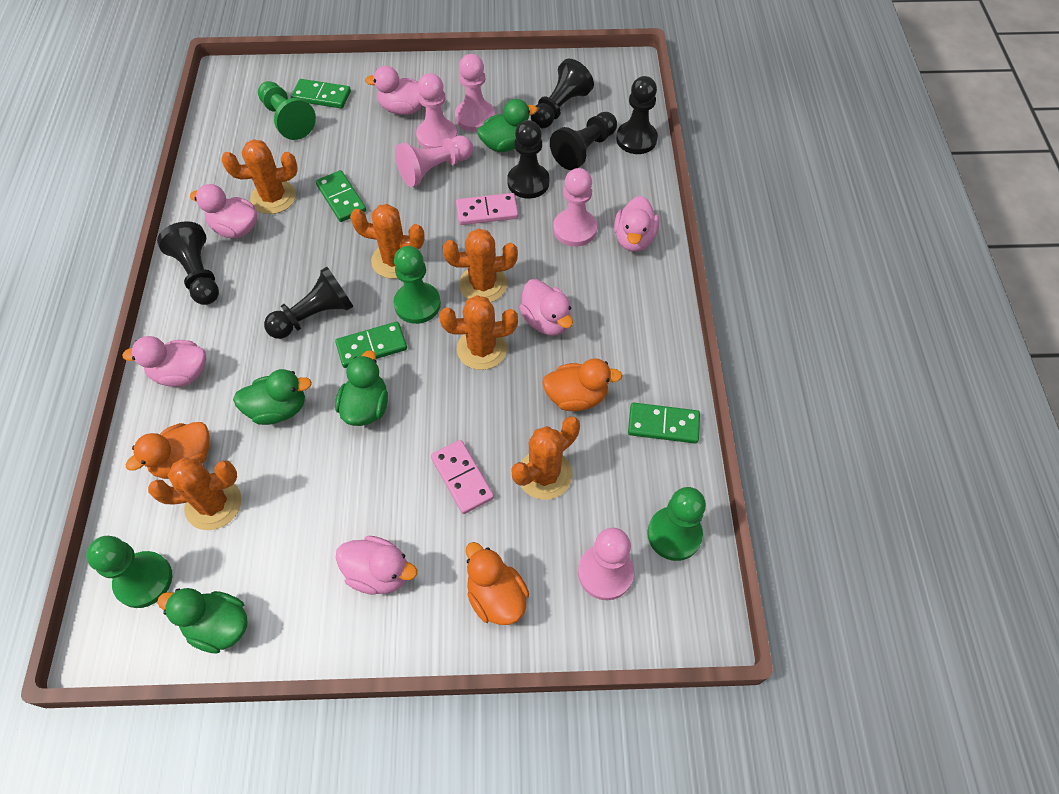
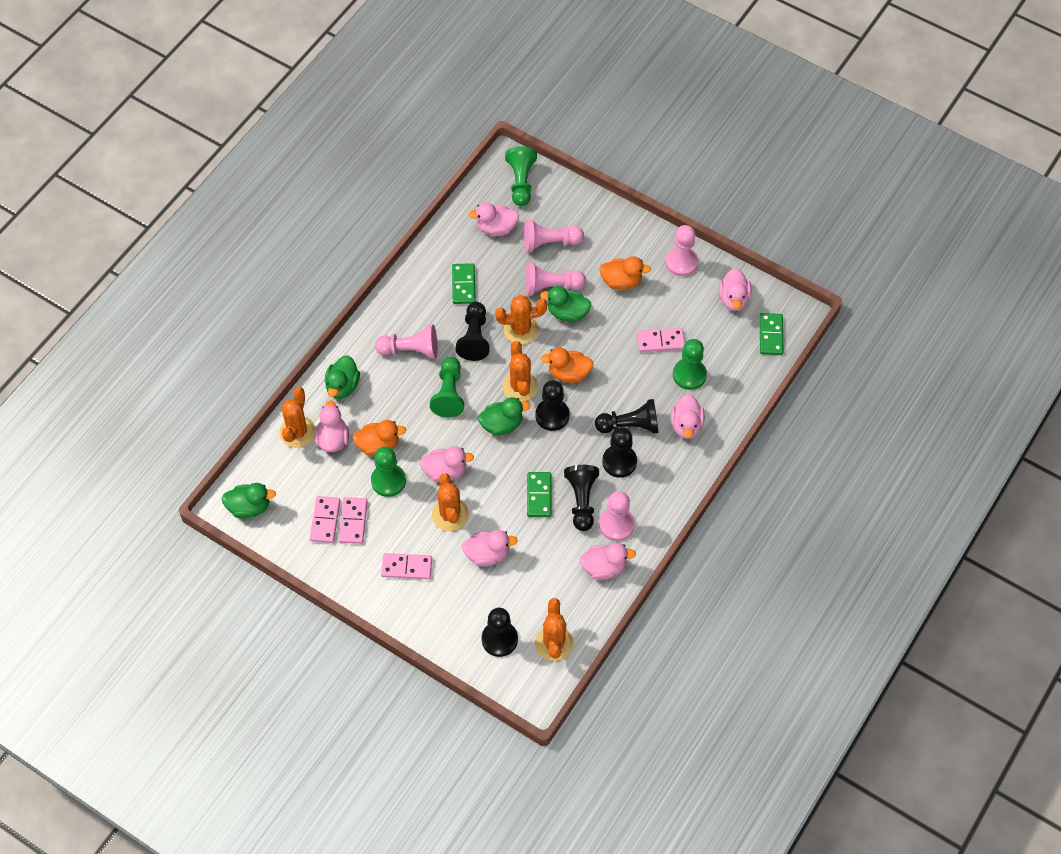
green domino: 4 -> 3
orange cactus: 6 -> 5
pink domino: 2 -> 4
pink duck: 6 -> 7

